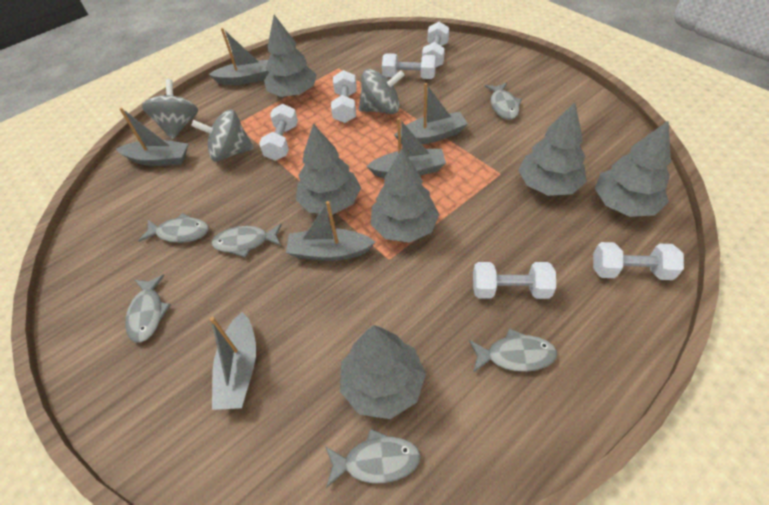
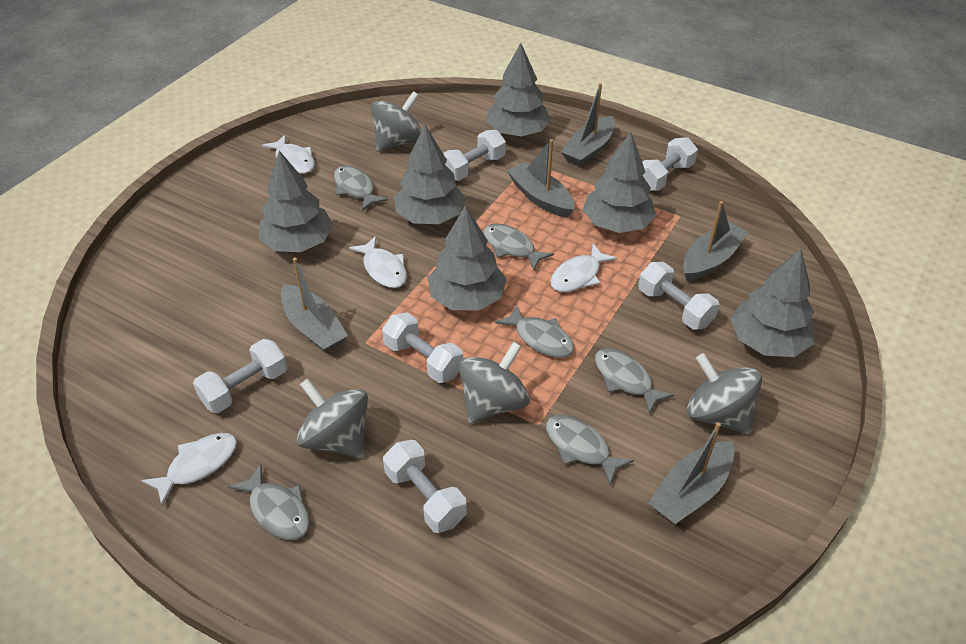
grey boat: 6 -> 5
grey spinning top: 3 -> 4
white fish: 0 -> 4

